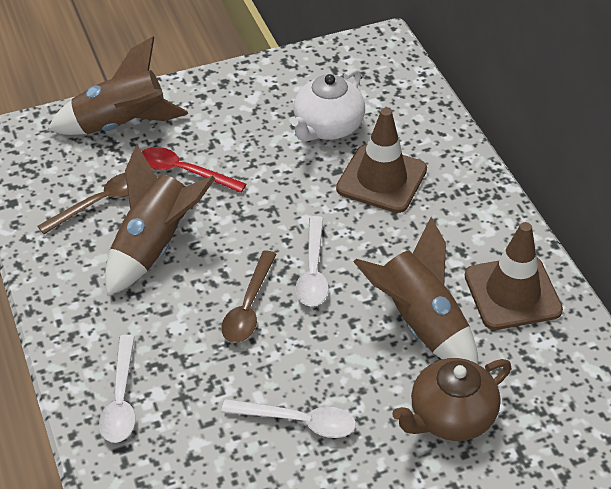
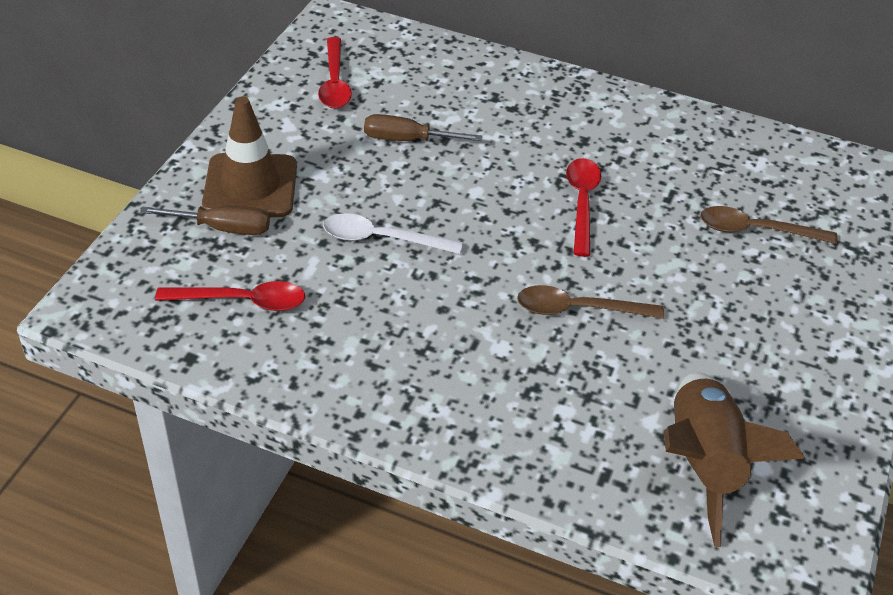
brown rocket: 3 -> 1
brown screwdriver: 0 -> 2
brown teapot: 1 -> 0
brown traffic cone: 2 -> 1
red spoon: 1 -> 3
white spoon: 3 -> 1
white teapot: 1 -> 0

